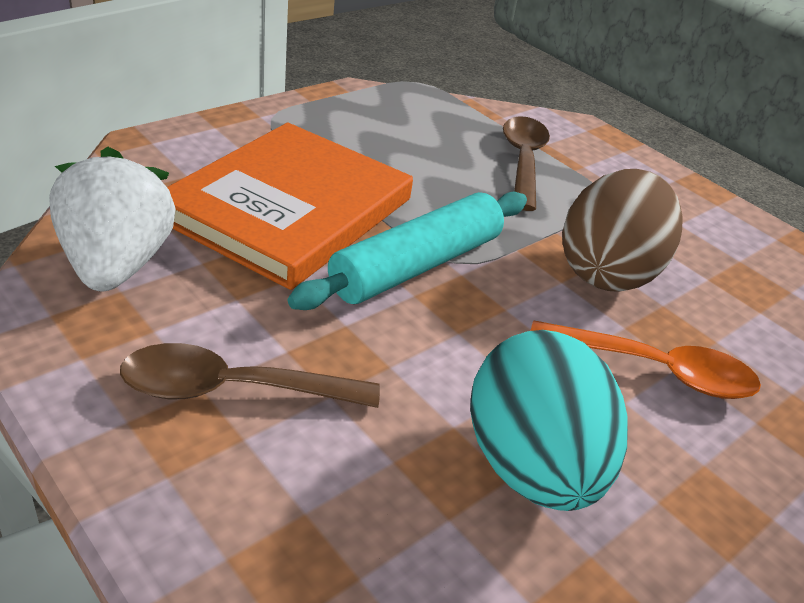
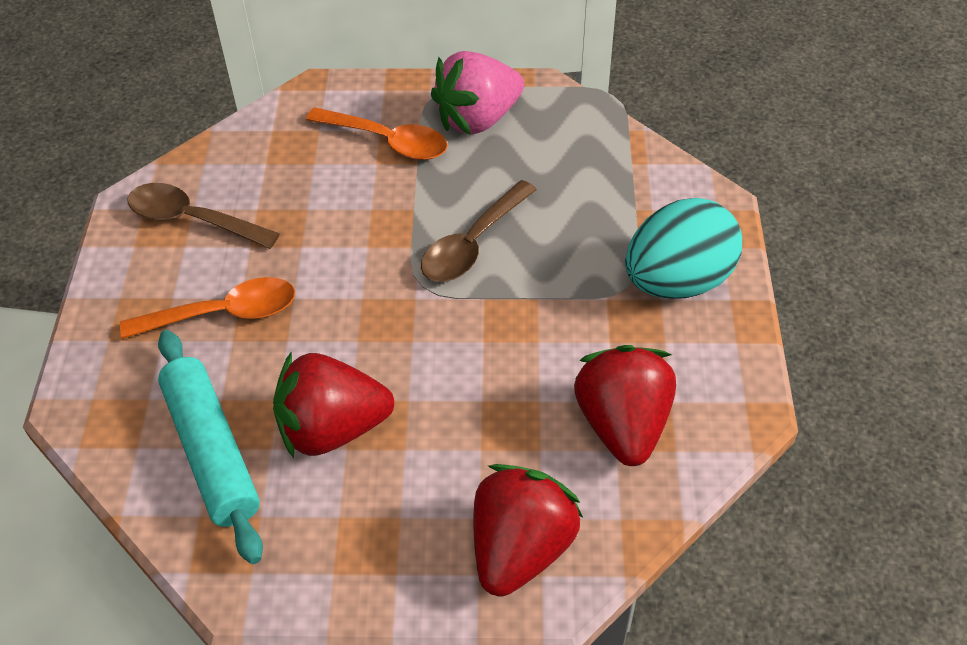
brown egg: 1 -> 0
orange book: 1 -> 0
orange spoon: 1 -> 2
pink strawberry: 0 -> 1
red strawberry: 0 -> 3
white strawberry: 1 -> 0

